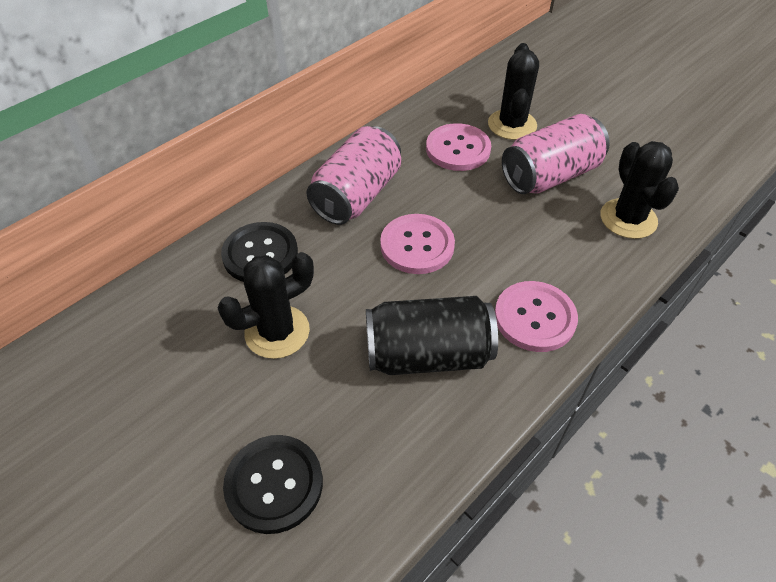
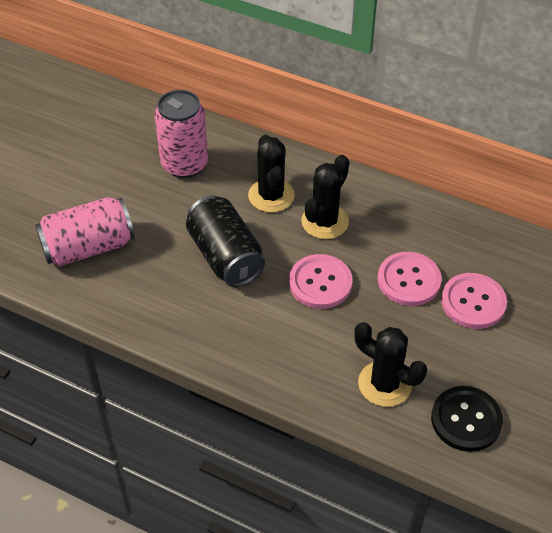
black button: 2 -> 1

